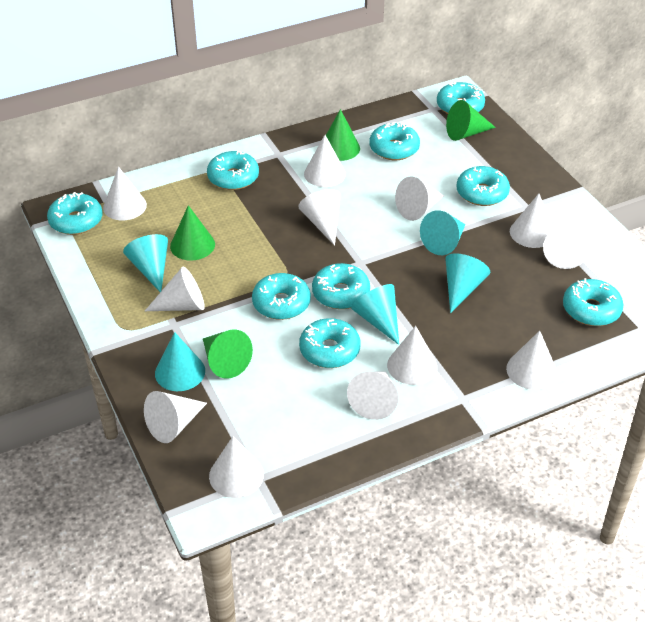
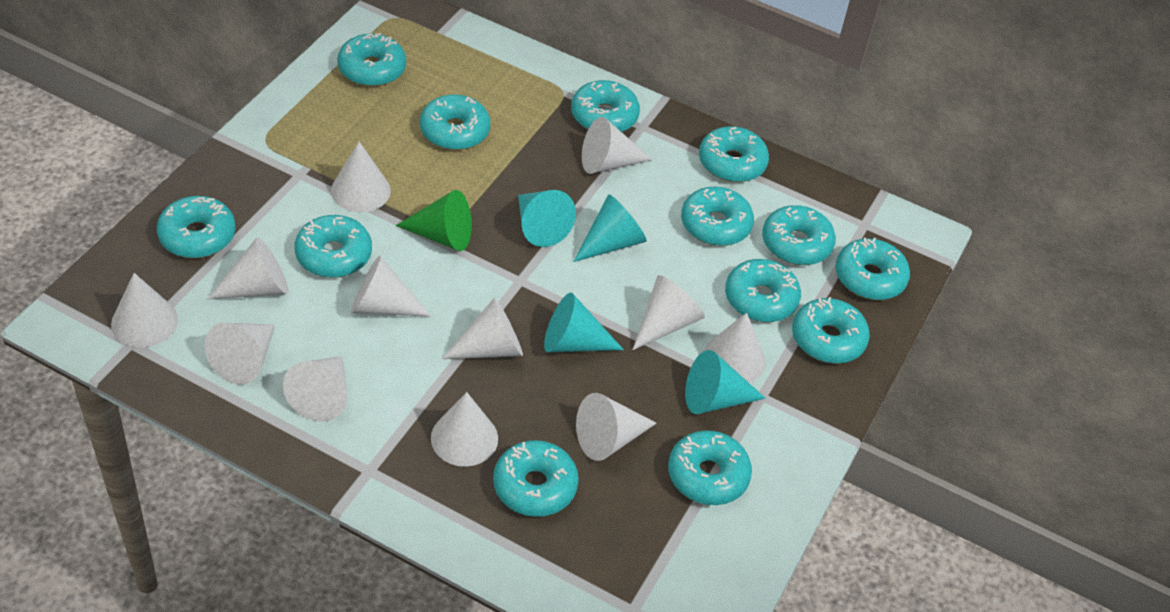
green cone: 4 -> 1
turquoise cone: 5 -> 4
turquoise donut: 9 -> 13

